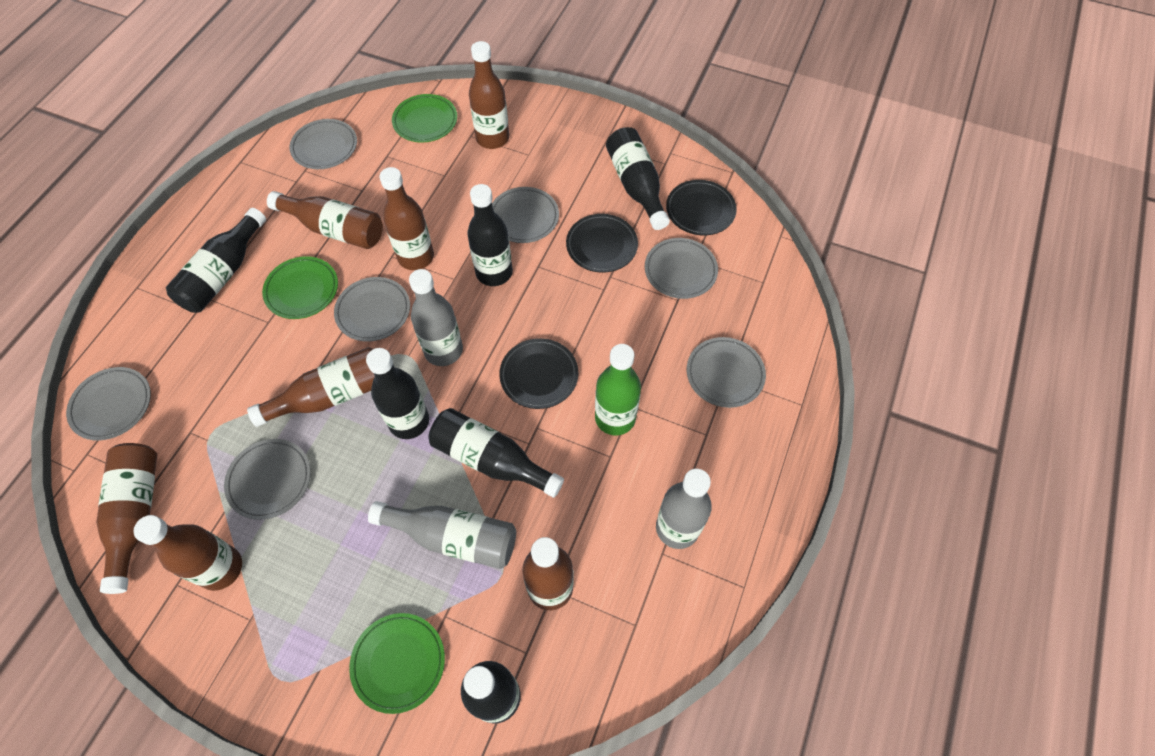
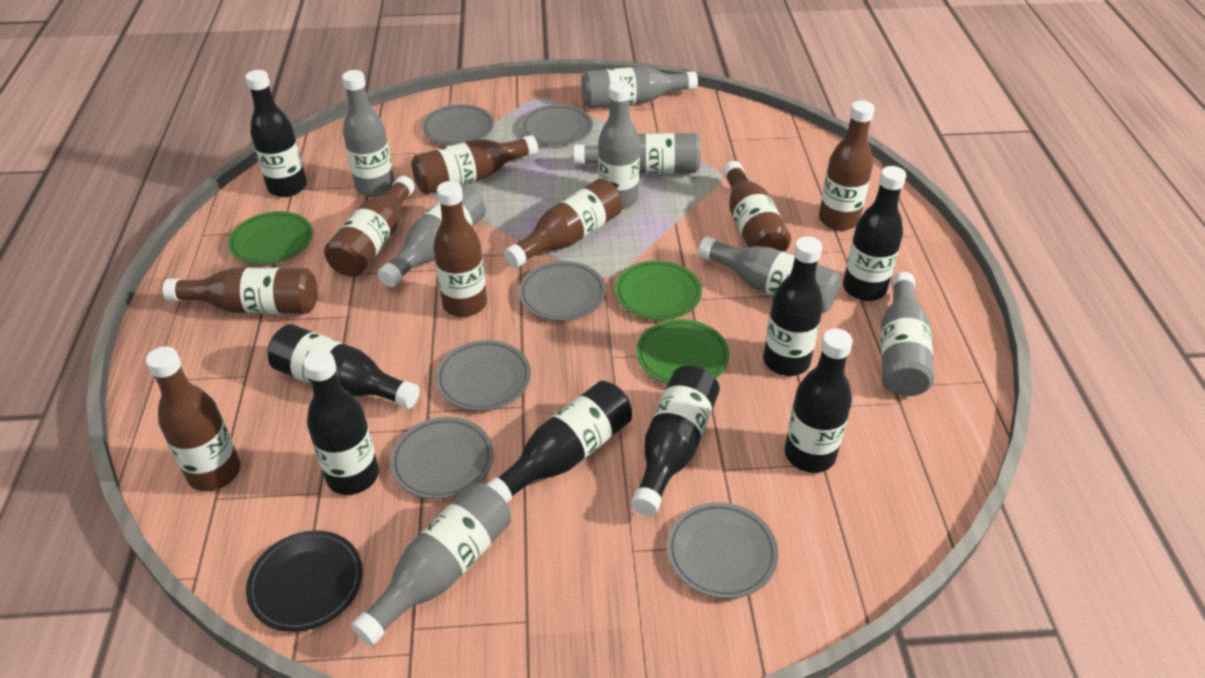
black bottle: 6 -> 8
black plate: 3 -> 1
brown bottle: 7 -> 8
green bottle: 1 -> 0
grey bottle: 3 -> 8
grey plate: 7 -> 6

